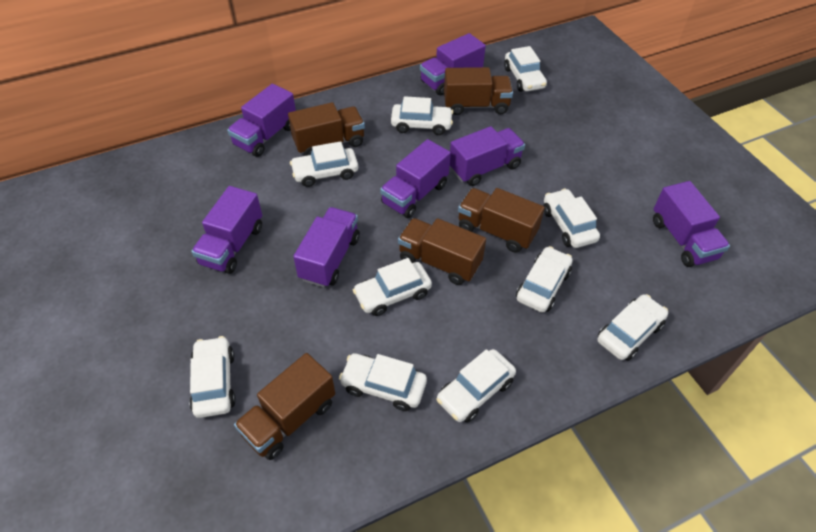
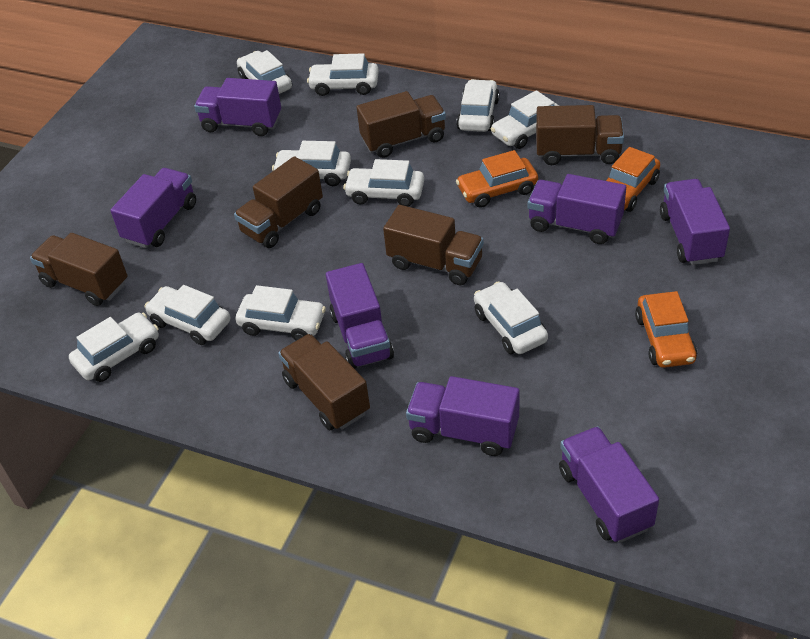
brown truck: 5 -> 6
orange car: 0 -> 3

